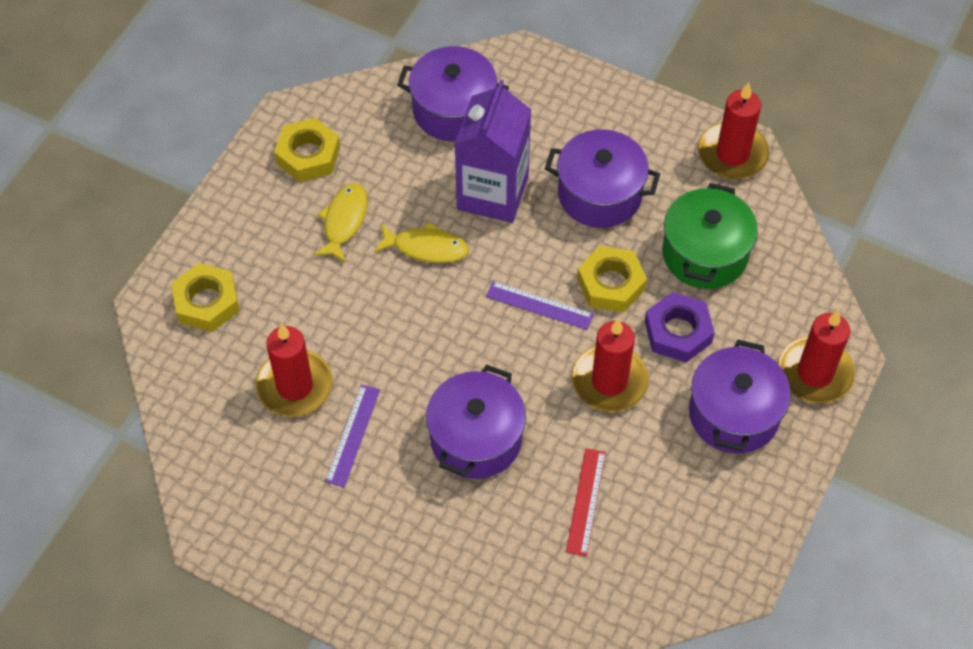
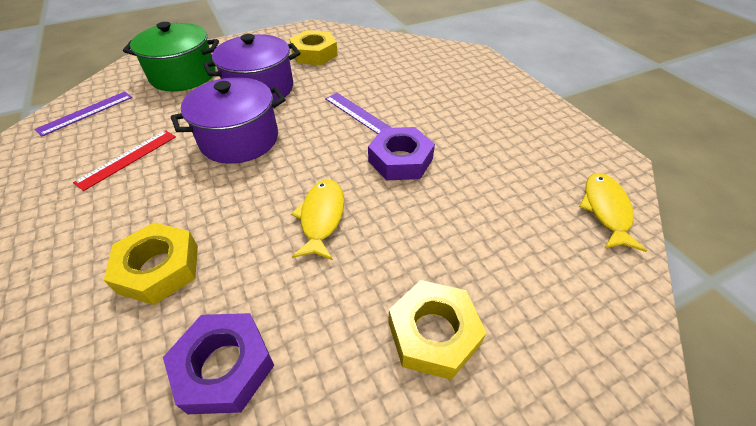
purple carton: 1 -> 0
purple nut: 1 -> 2
purple pot: 4 -> 2
red candle: 4 -> 0

